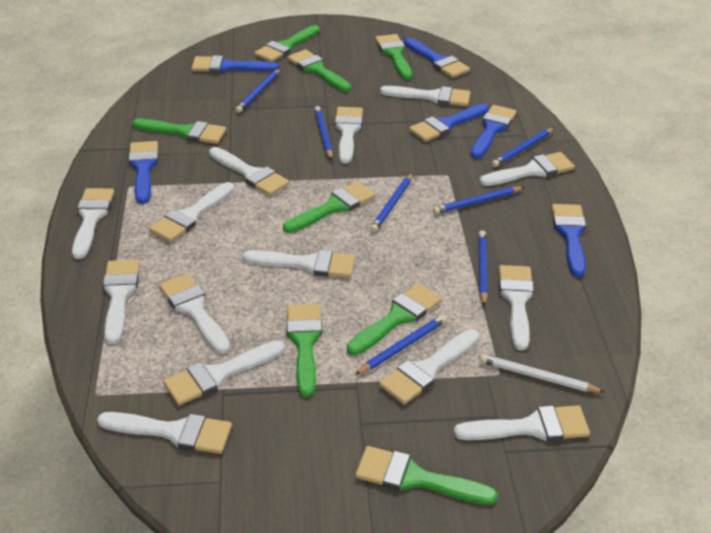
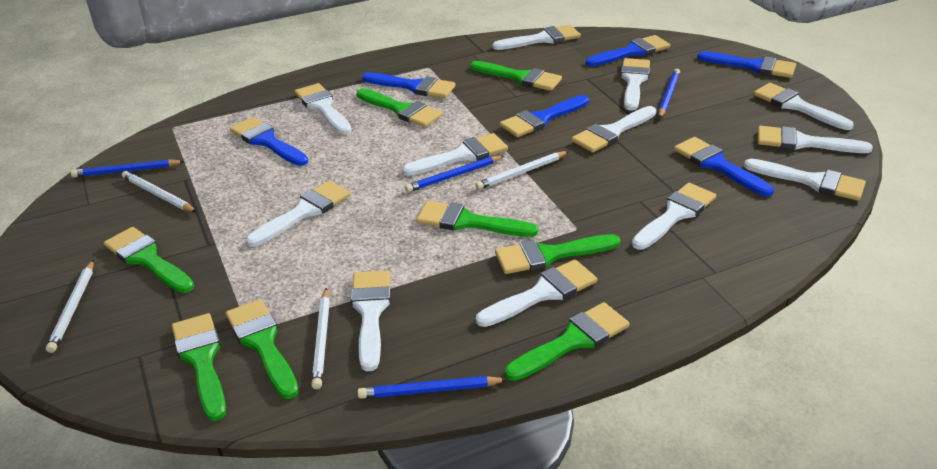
blue pencil: 7 -> 4
white brush: 14 -> 12
white pencil: 1 -> 4

